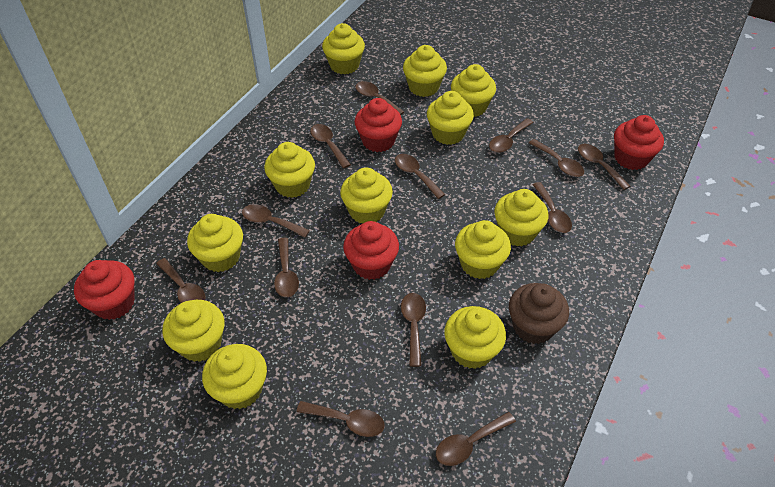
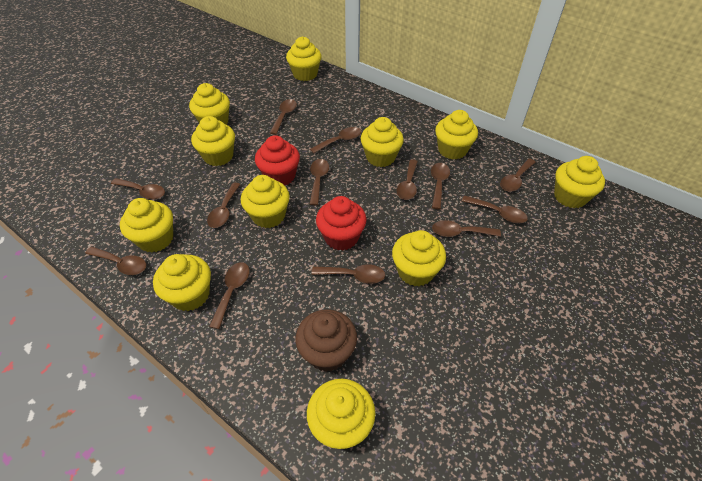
red cupcake: 4 -> 2
yellow cupcake: 12 -> 11

